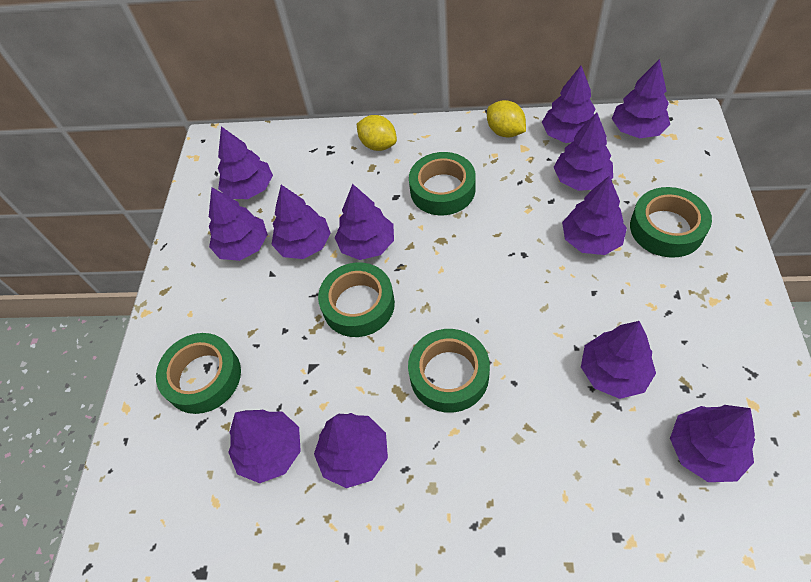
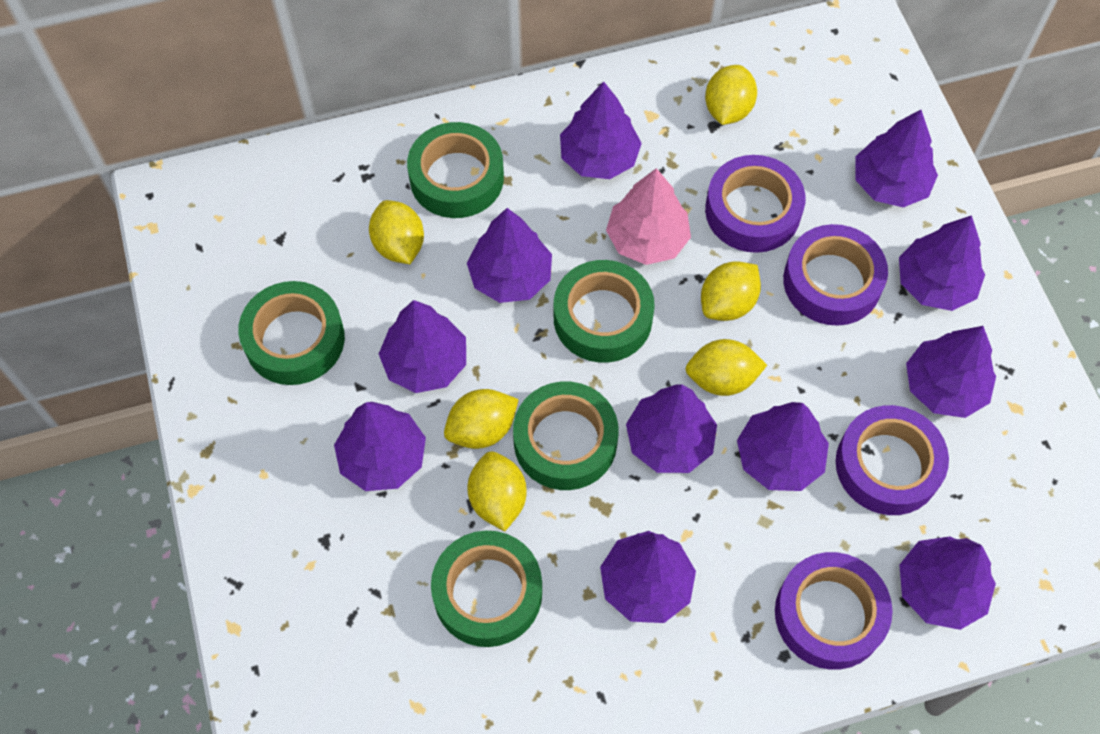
pink tree: 0 -> 1
purple tape: 0 -> 4
purple tree: 12 -> 11
yellow lemon: 2 -> 6

